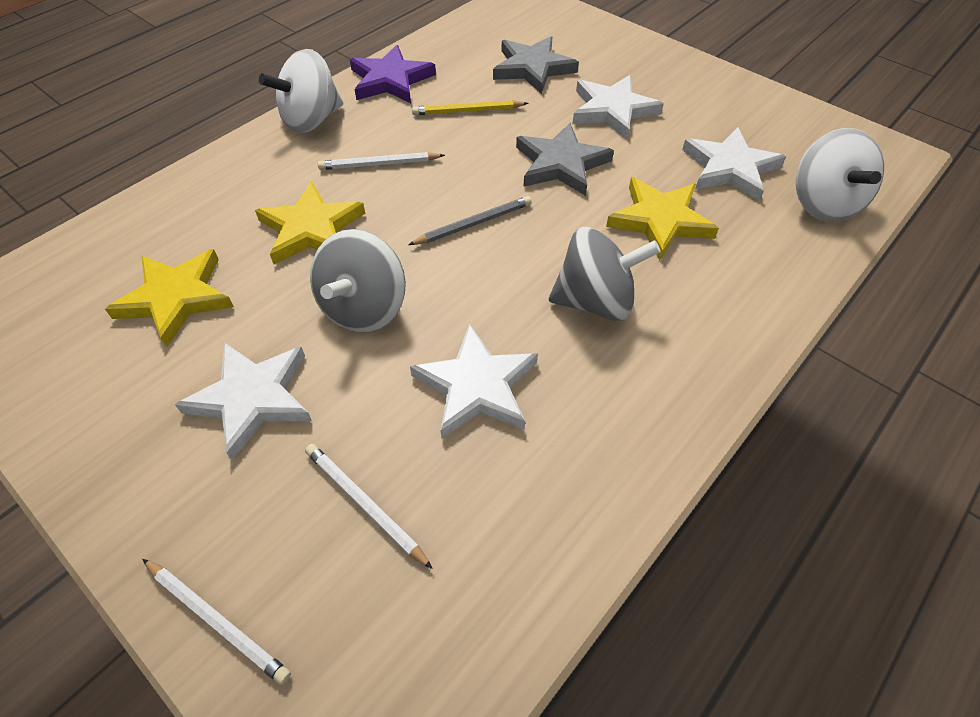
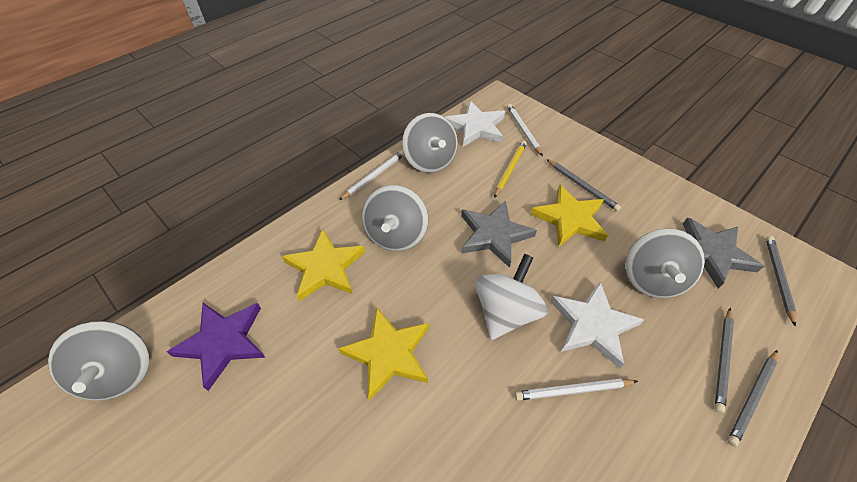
grey pencil: 1 -> 4
grey spinning top: 2 -> 4
white spinning top: 2 -> 1
white star: 4 -> 2

